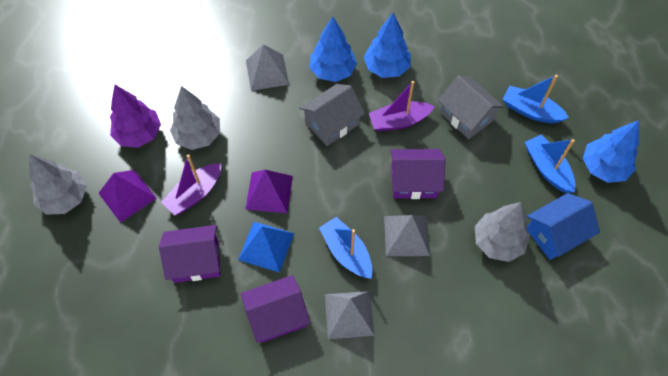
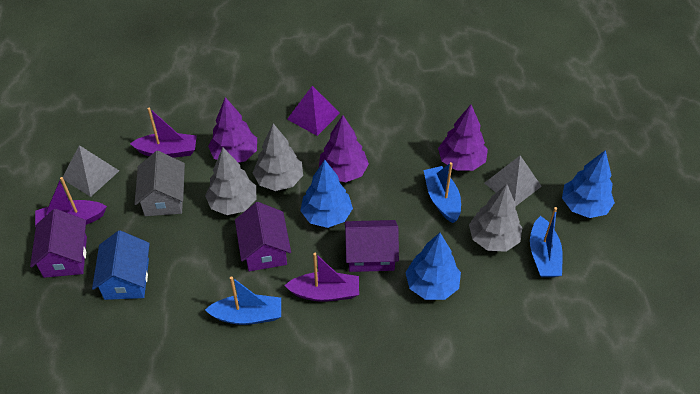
blue pyramid: 1 -> 0
grey house: 2 -> 1
grey pyramid: 3 -> 2
purple boat: 2 -> 3
purple pyramid: 2 -> 1
purple tree: 1 -> 3

